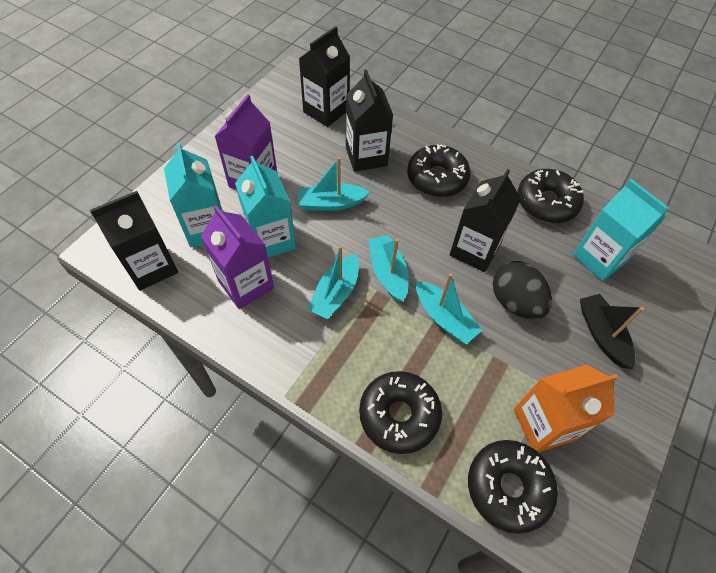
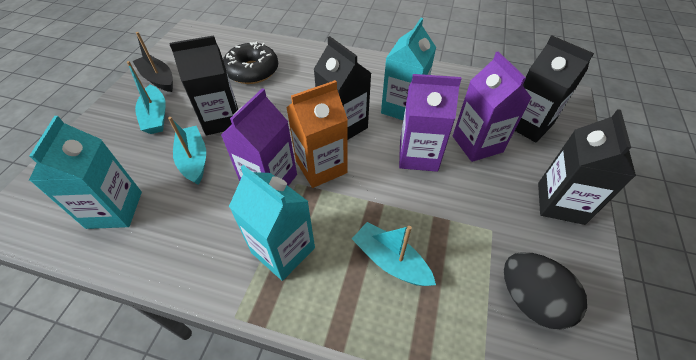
black donut: 4 -> 1
purple carton: 2 -> 3
turquoise boat: 4 -> 3

